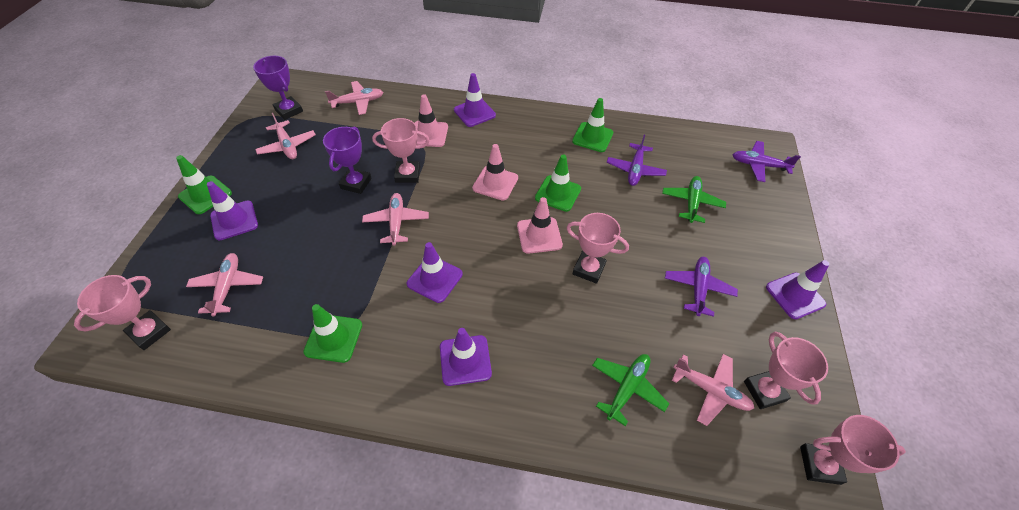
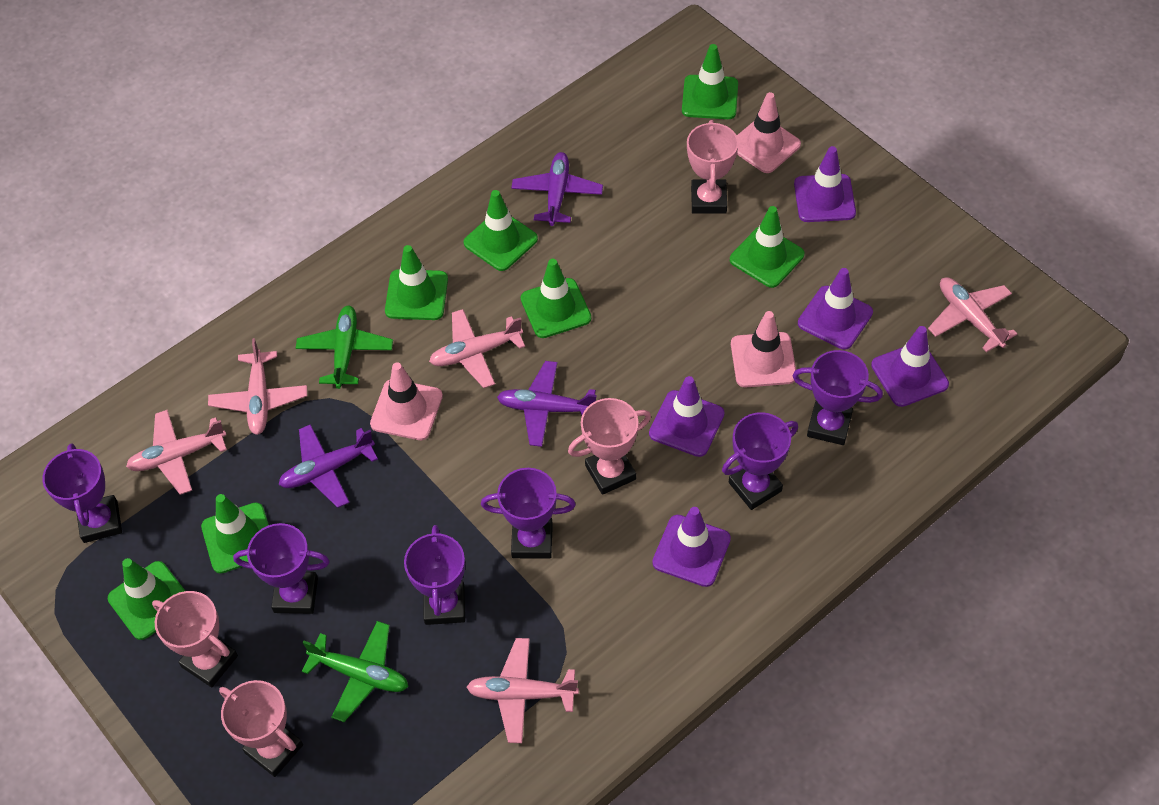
green traffic cone: 4 -> 7
pink trophy: 5 -> 4
purple trophy: 2 -> 6

